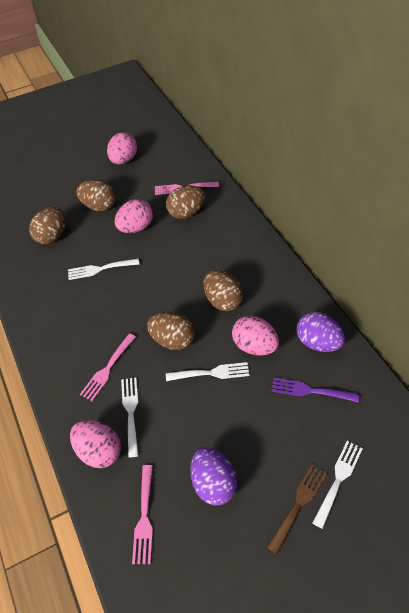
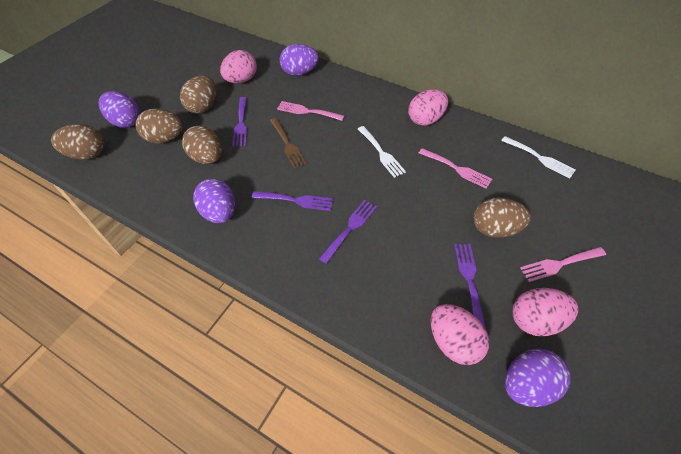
purple egg: 2 -> 4
purple fork: 1 -> 4
white fork: 4 -> 2

